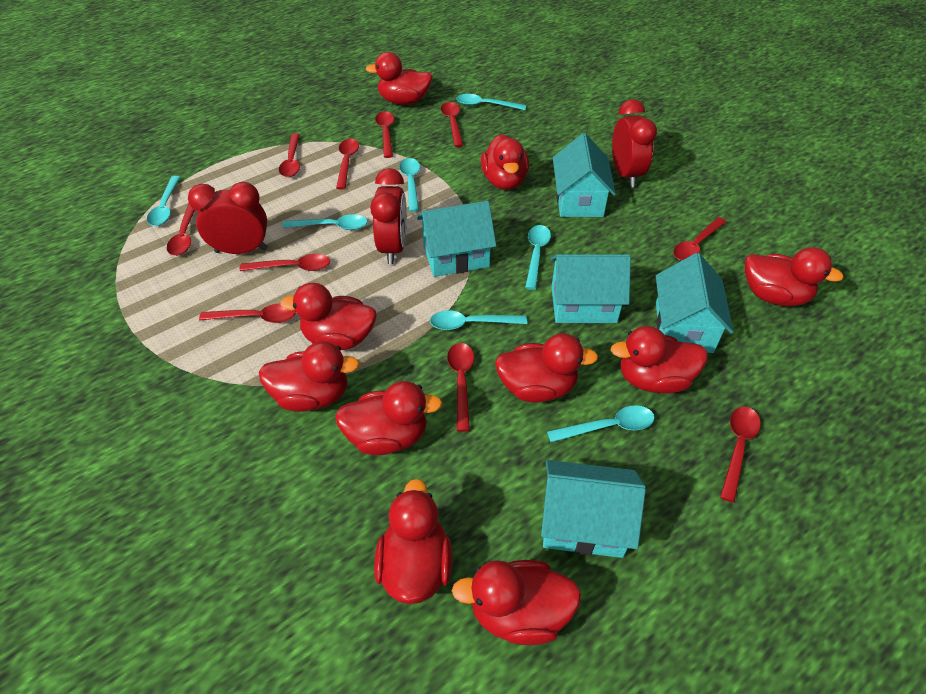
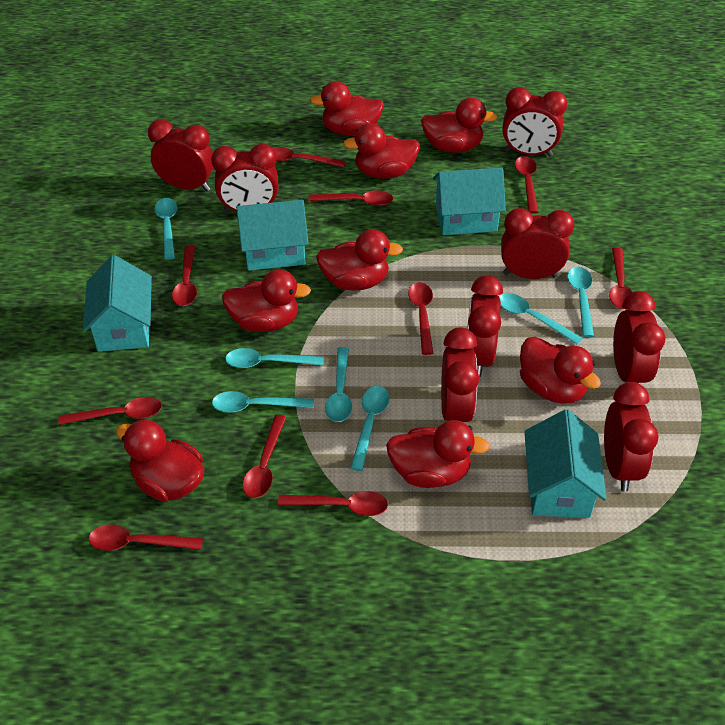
red clock: 3 -> 8
red duck: 10 -> 8
turquoise house: 5 -> 4

